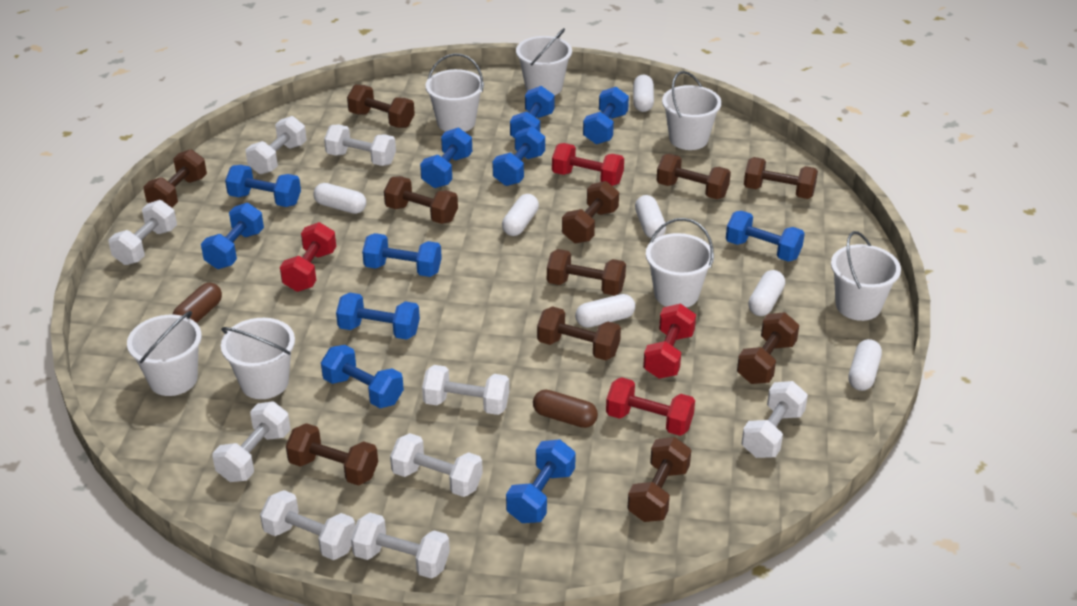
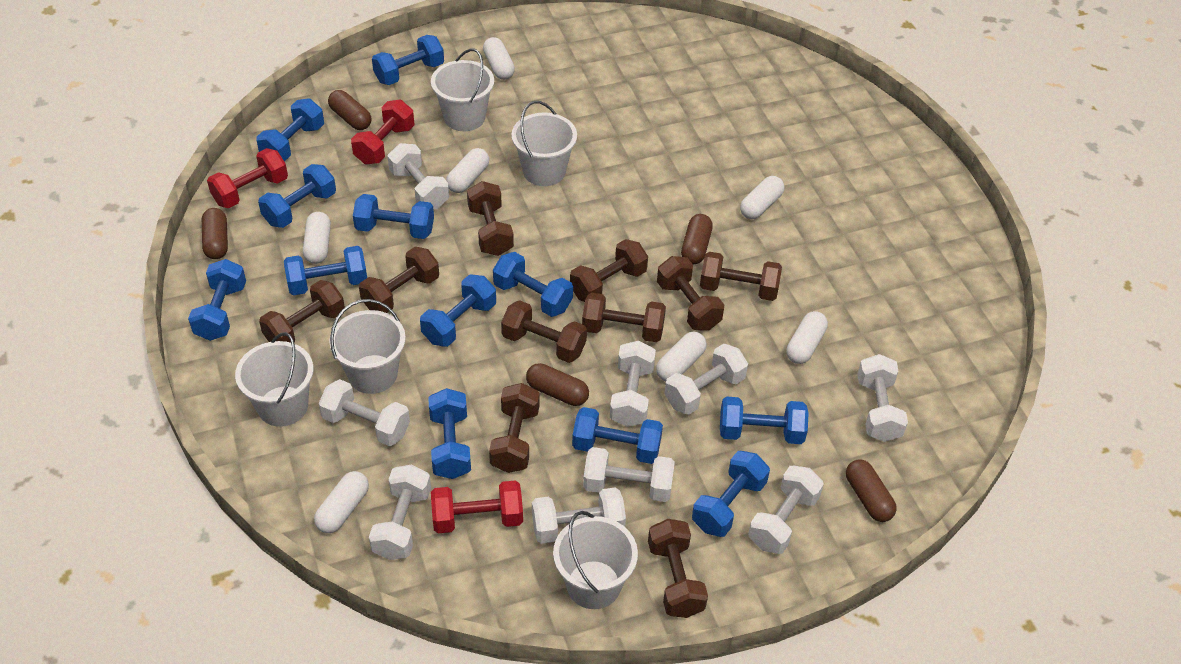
blue dumbbell: 11 -> 12
brown capsule: 2 -> 5
brown dumbbell: 11 -> 10
red dumbbell: 4 -> 3
white bucket: 7 -> 5

